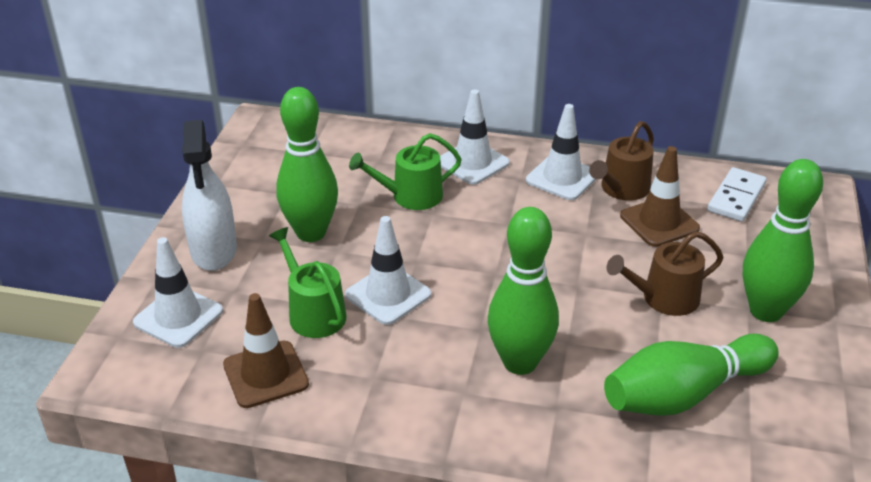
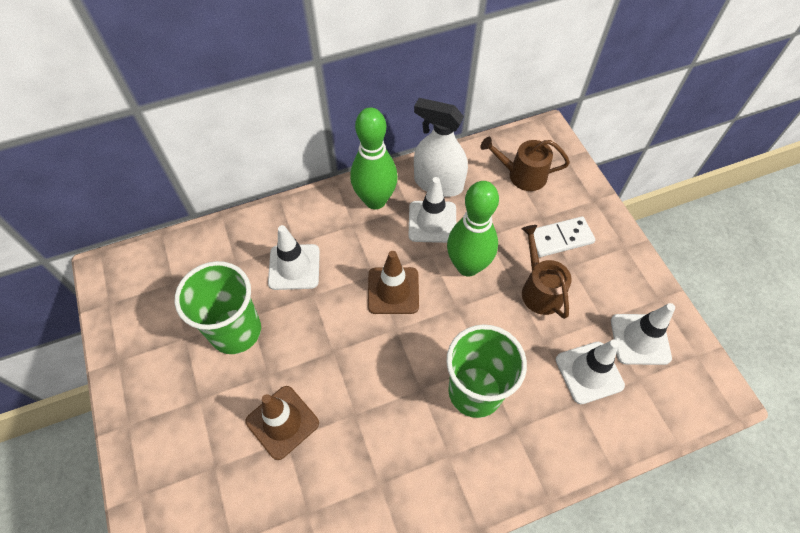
green bowling pin: 4 -> 2
green cup: 0 -> 2
green watering can: 2 -> 0

